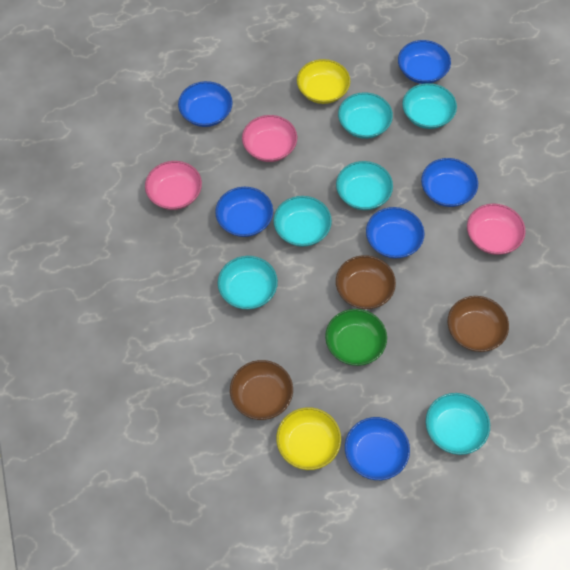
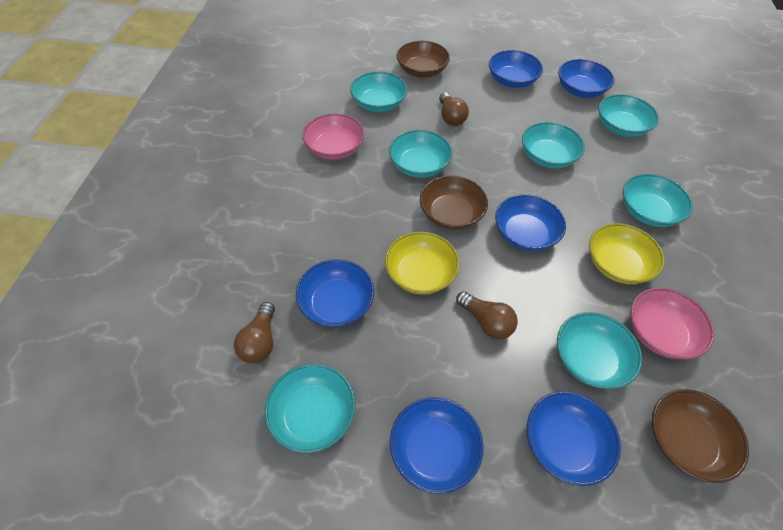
brown light bulb: 0 -> 3
green bowl: 1 -> 0
pink bowl: 3 -> 2
turquoise bowl: 6 -> 7

